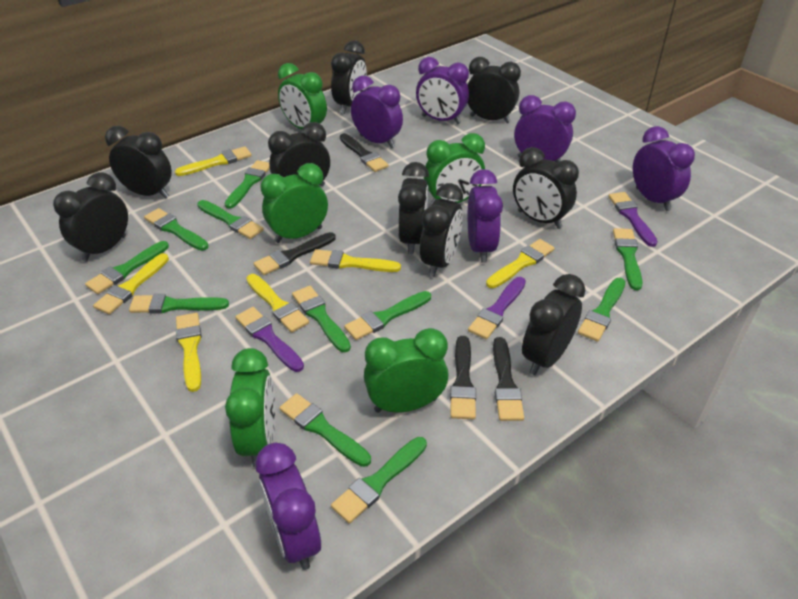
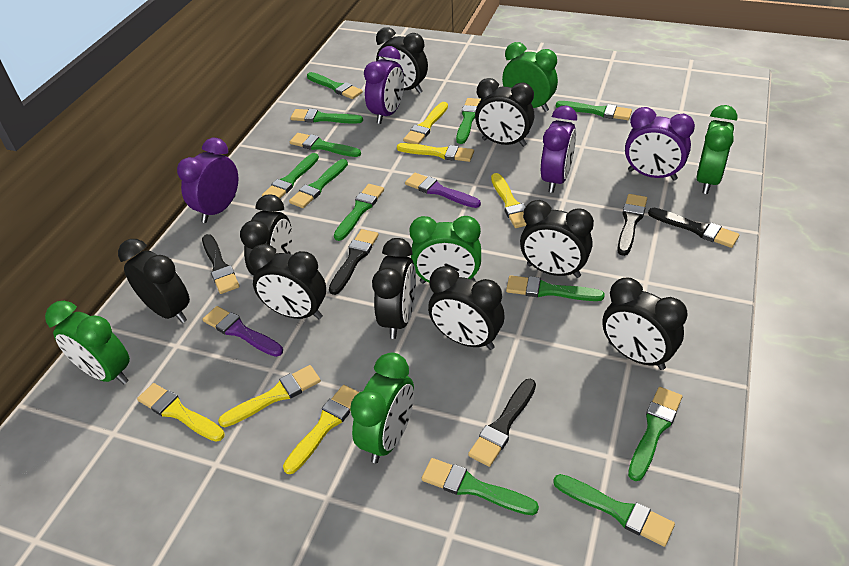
black brush: 4 -> 5
green brush: 11 -> 12
purple brush: 3 -> 2
purple clock: 6 -> 4

